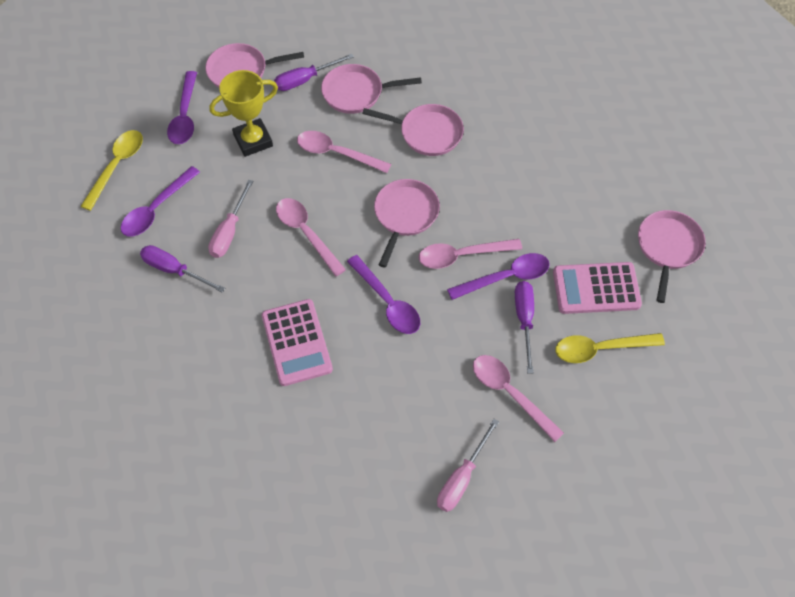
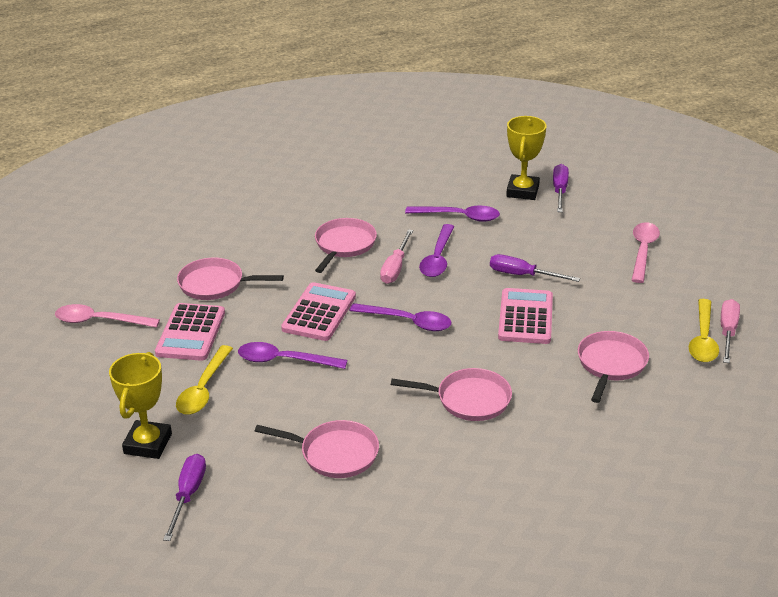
pink calculator: 2 -> 3
pink spoon: 4 -> 2
yellow trophy: 1 -> 2

